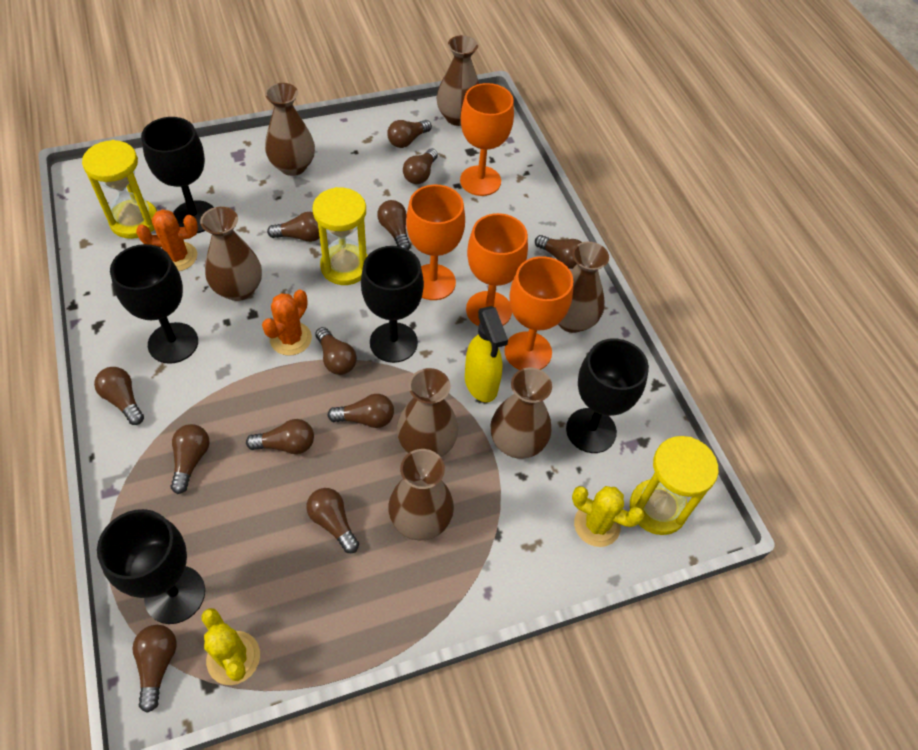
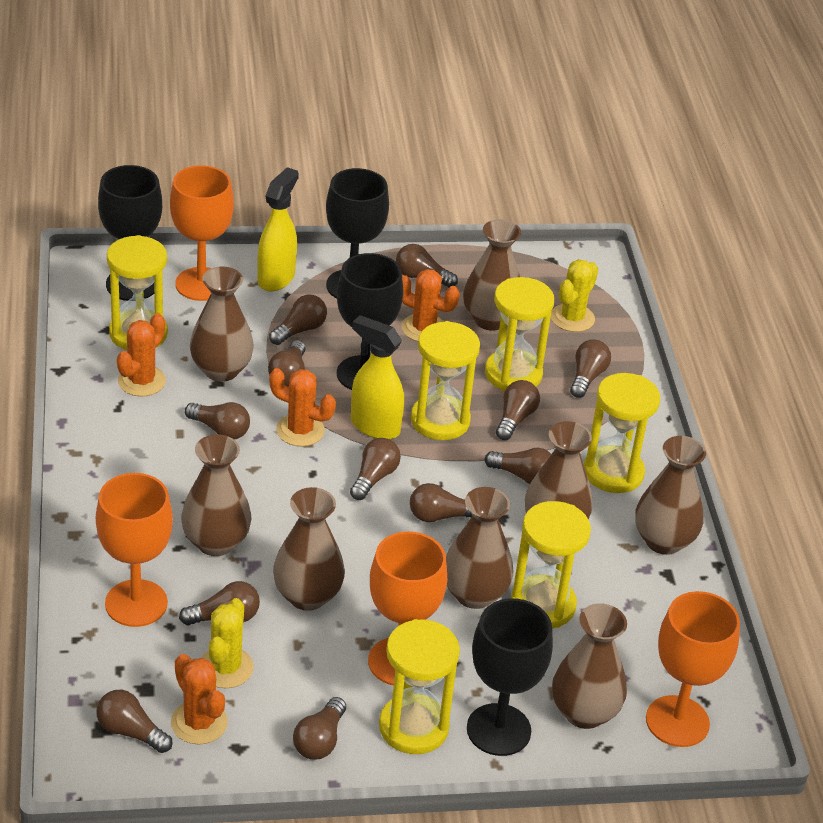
black goblet: 5 -> 4
brown vase: 7 -> 8
orange cactus: 2 -> 4
yellow hourglass: 3 -> 6
yellow spray bottle: 1 -> 2

